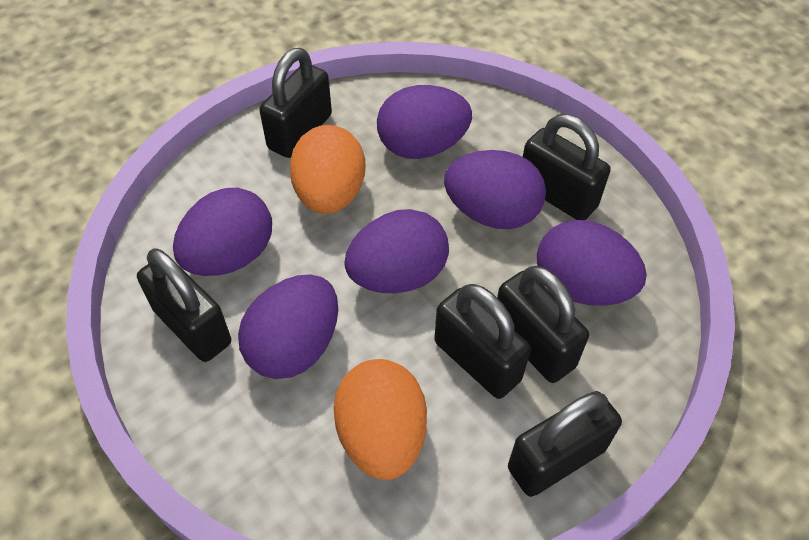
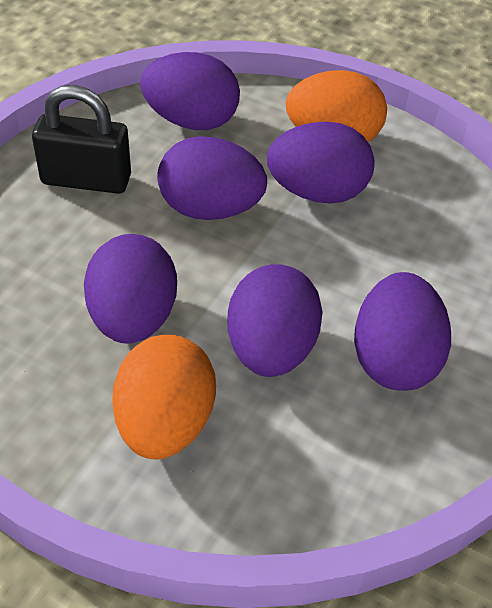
black padlock: 6 -> 1

